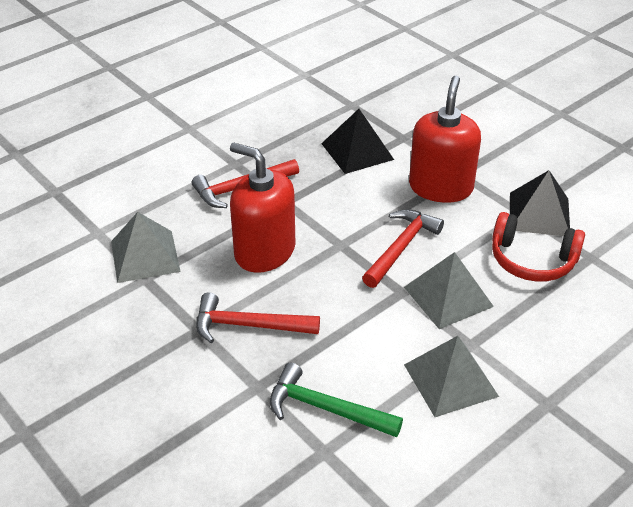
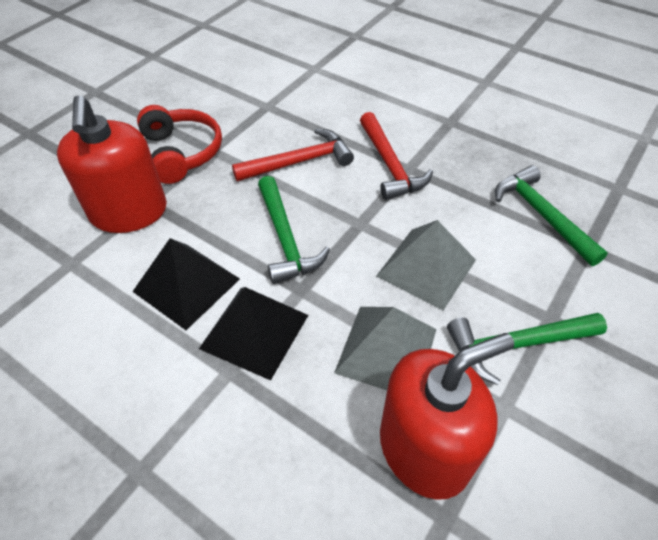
green hammer: 1 -> 3
grey pyramid: 3 -> 2
red hammer: 3 -> 2

